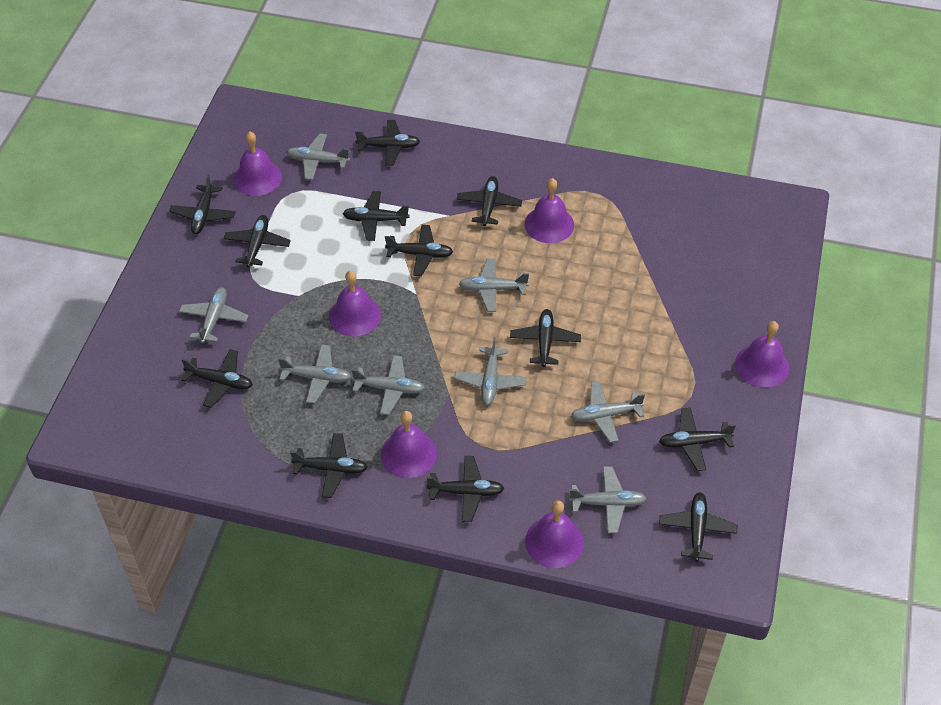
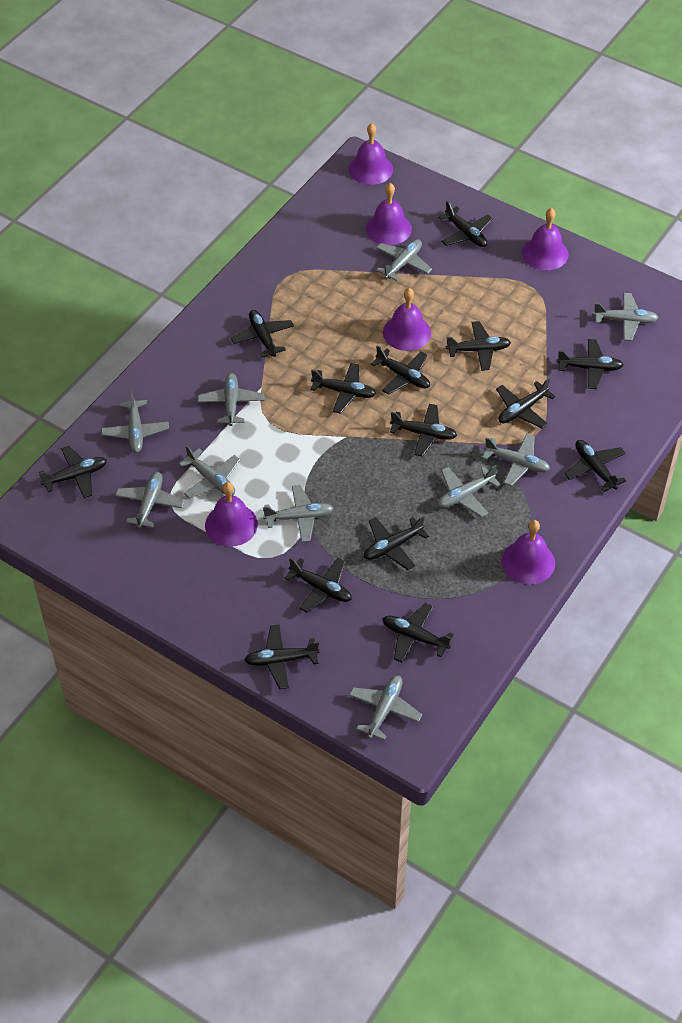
black plane: 12 -> 14
grey plane: 8 -> 10

